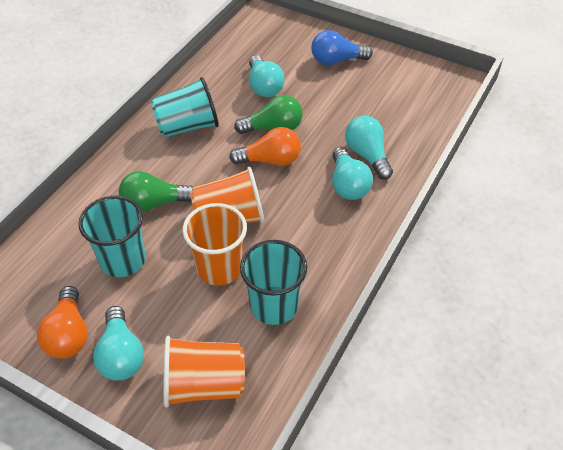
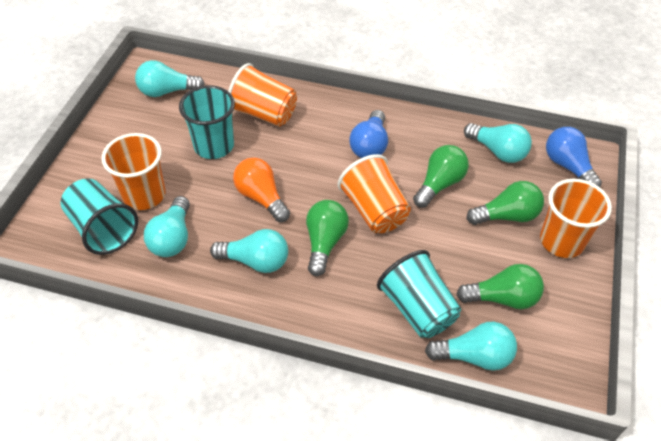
blue light bulb: 1 -> 2
green light bulb: 2 -> 4
orange cup: 3 -> 4
orange light bulb: 2 -> 1
turquoise light bulb: 4 -> 5

